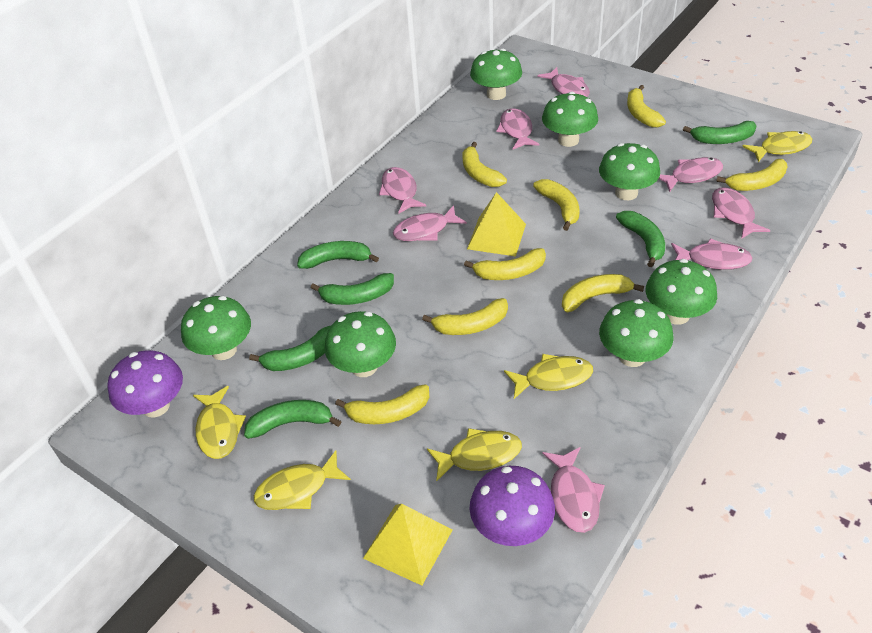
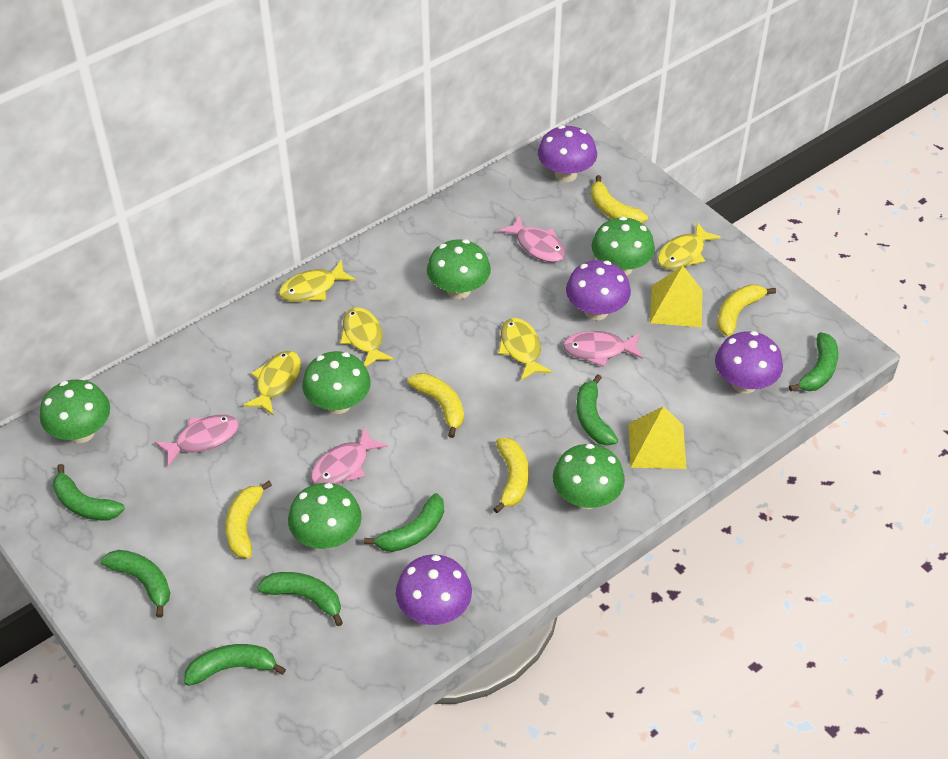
green banana: 6 -> 7
green mushroom: 7 -> 6
pink fish: 8 -> 4
purple mushroom: 2 -> 4
yellow banana: 8 -> 5

